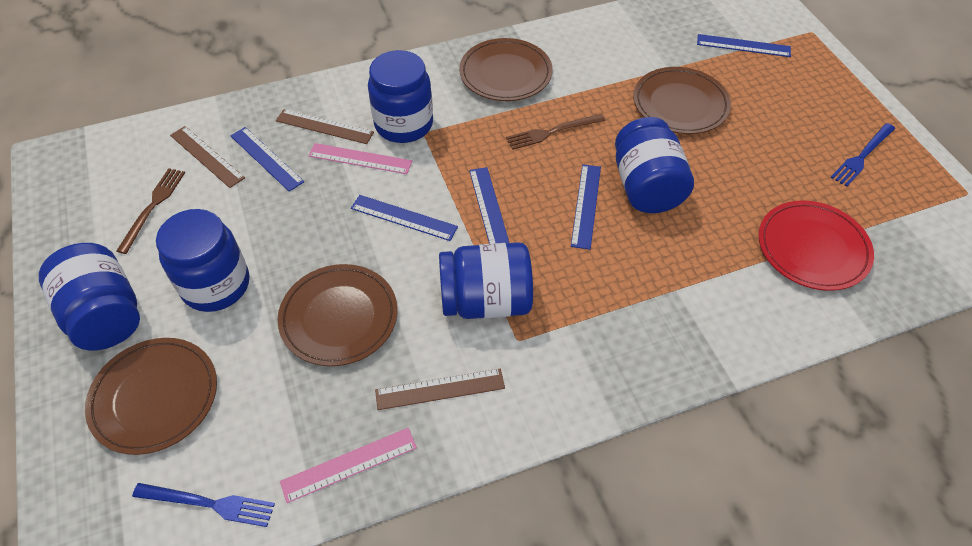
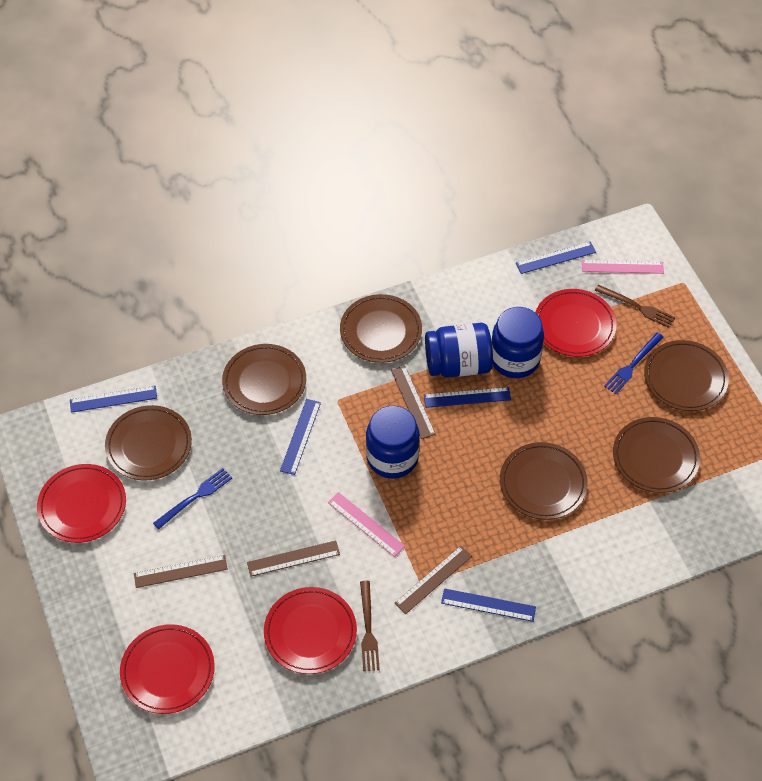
blue jar: 5 -> 3
brown plate: 4 -> 6
brown ruler: 3 -> 4
red plate: 1 -> 4

